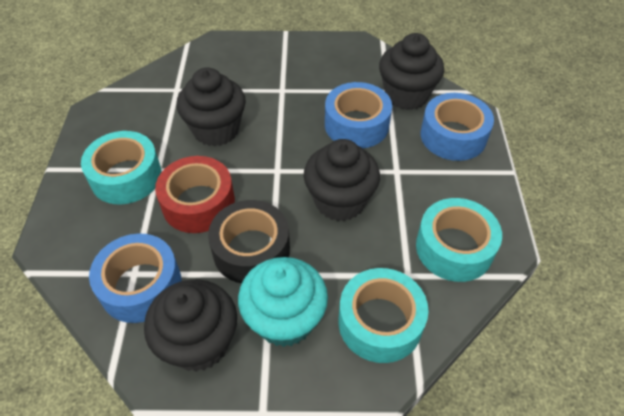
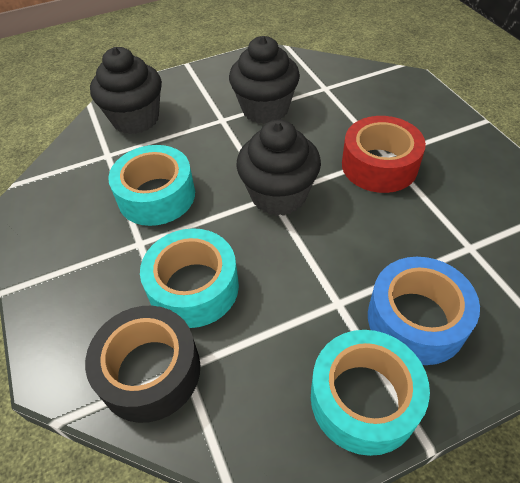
black cupcake: 4 -> 3
blue tape: 3 -> 1
turquoise cupcake: 1 -> 0

